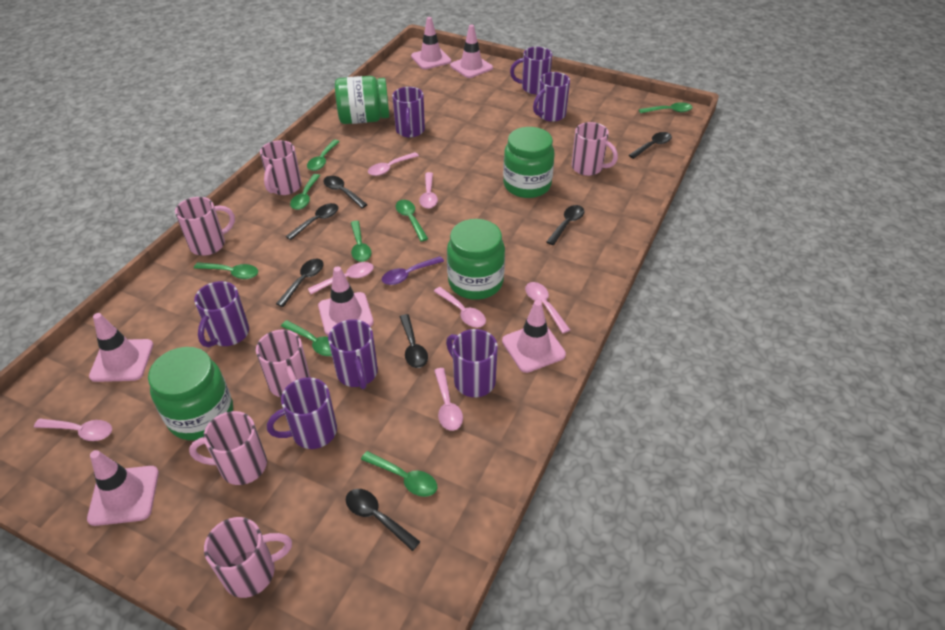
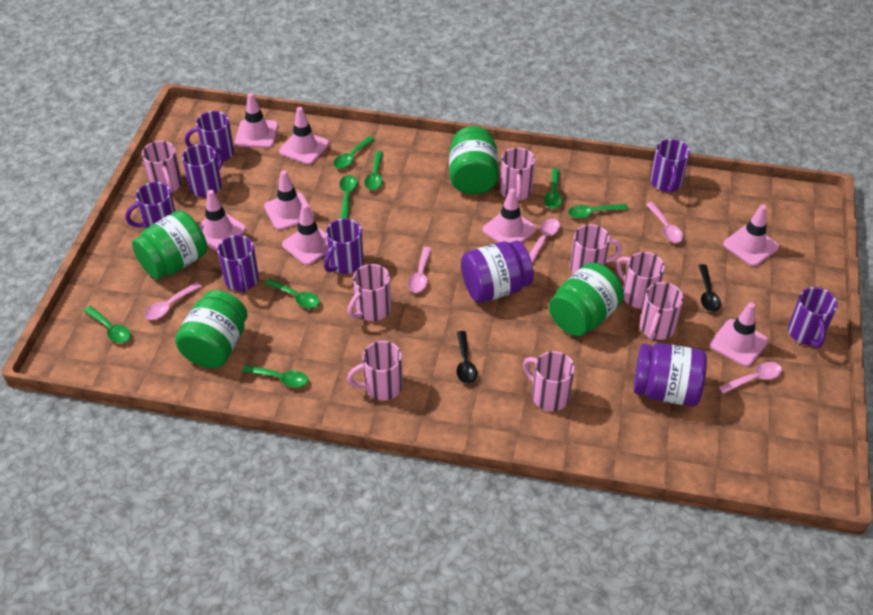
black spoon: 7 -> 2
pink mug: 6 -> 8
pink spoon: 7 -> 5
pink traffic cone: 6 -> 8
purple jar: 0 -> 2
purple spoon: 1 -> 0

